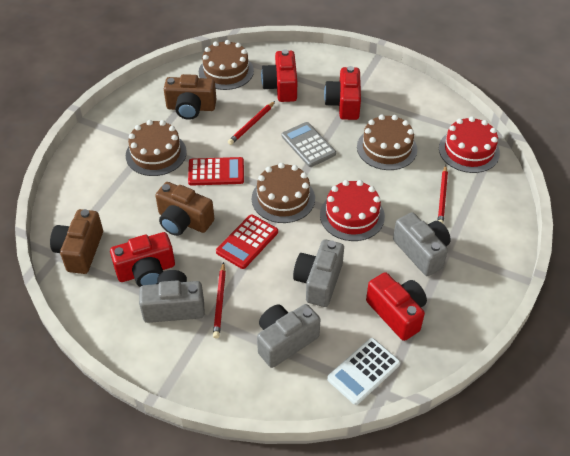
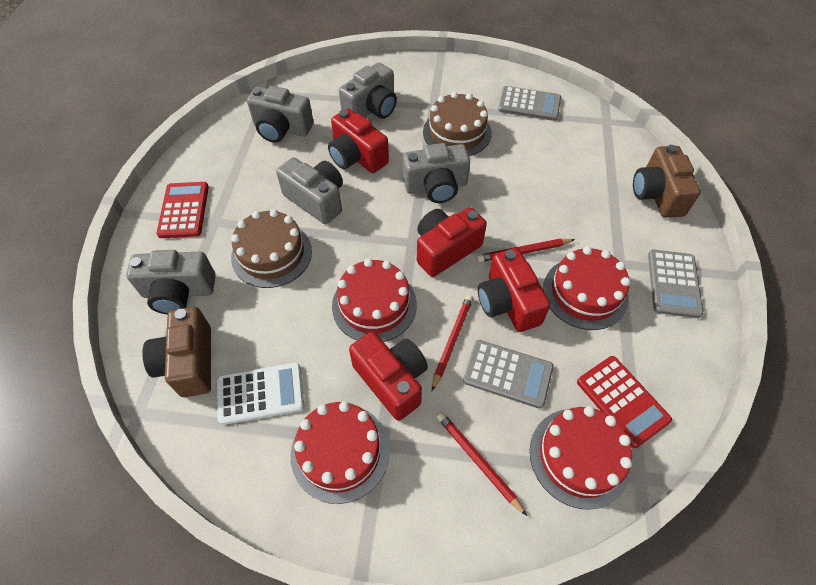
brown cake: 4 -> 2
brown camera: 3 -> 2
grey calculator: 1 -> 3
grey camera: 4 -> 5
red cake: 2 -> 4

